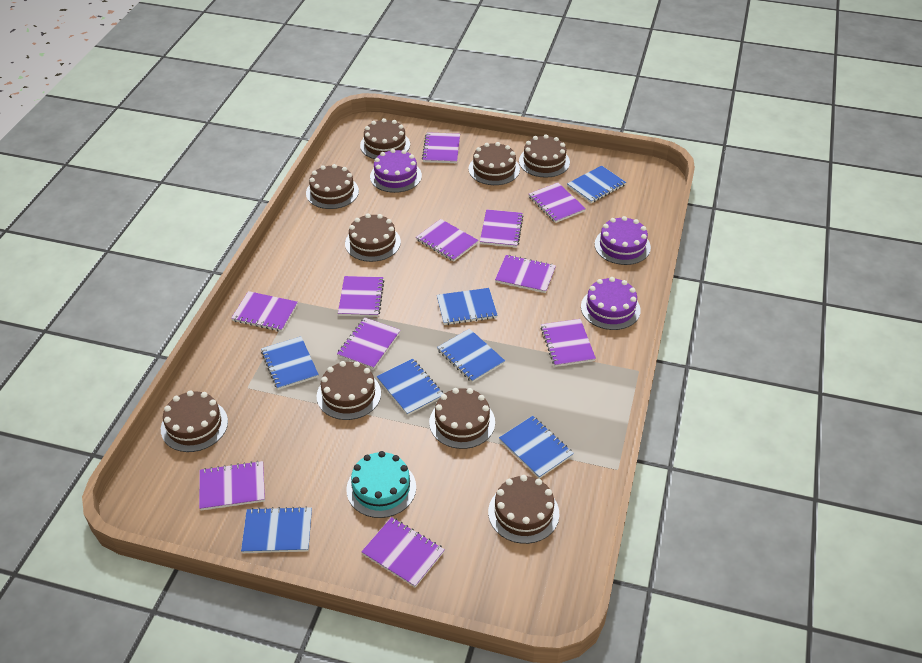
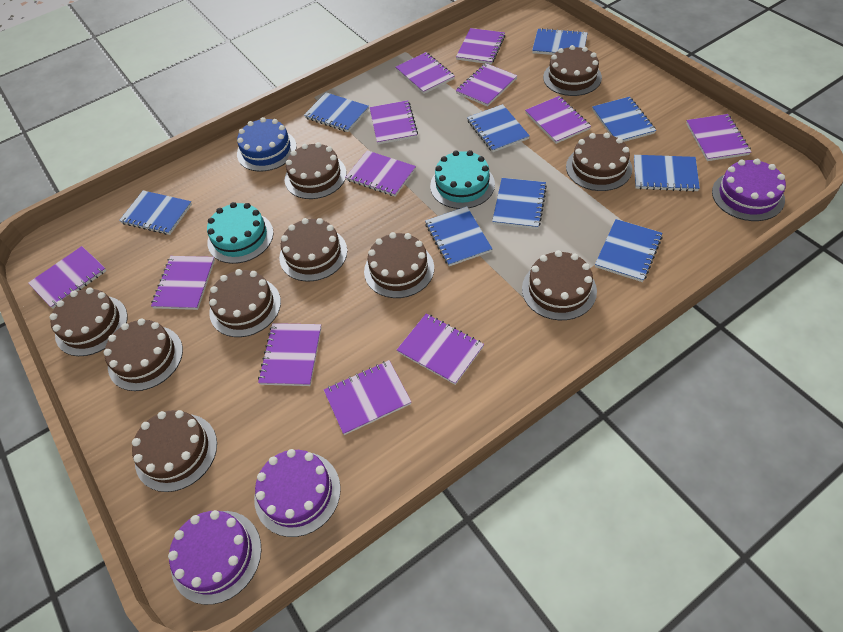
blue cake: 0 -> 1
blue notebook: 7 -> 9
brown cake: 9 -> 10
purple notebook: 11 -> 12
turquoise cake: 1 -> 2

